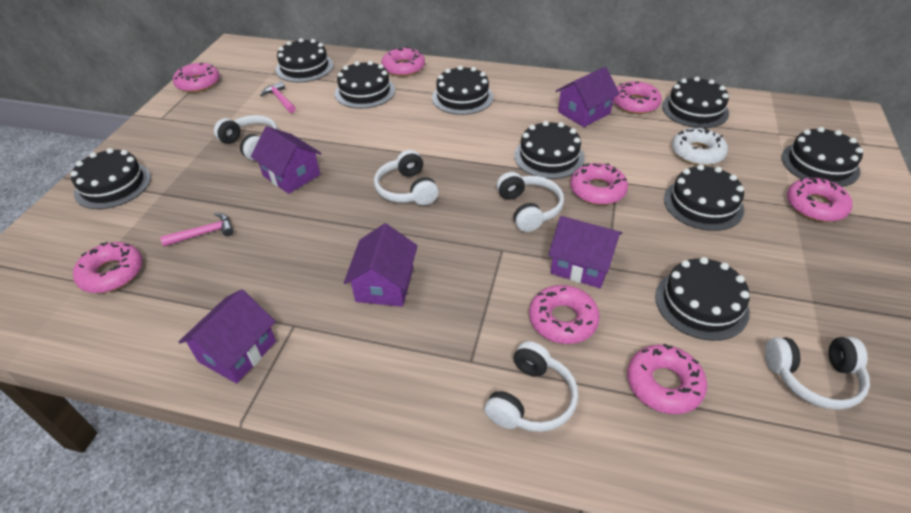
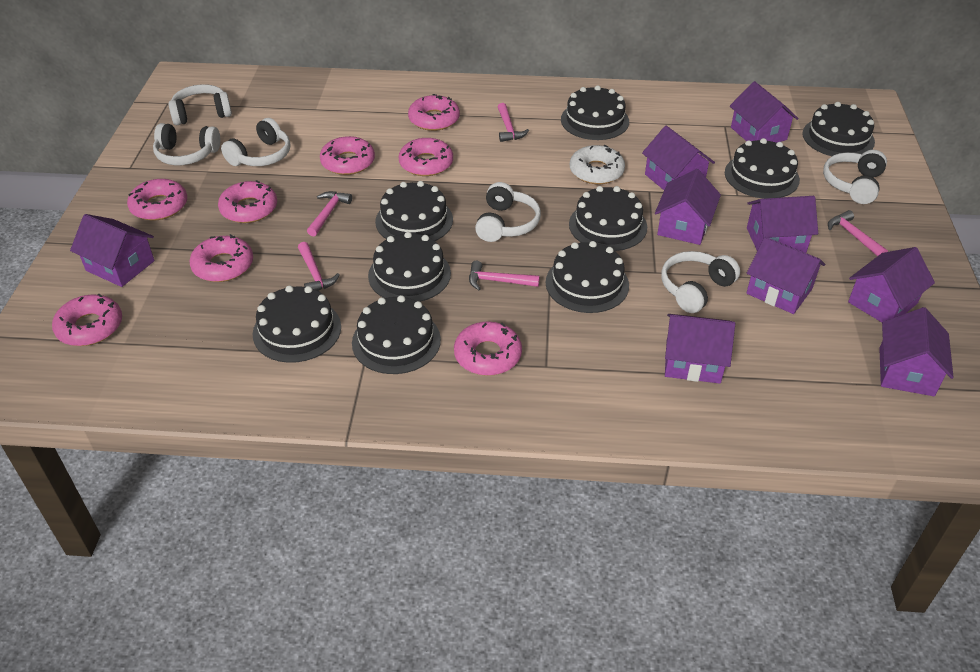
pink hammer: 2 -> 5
purple house: 5 -> 9
white headphones: 5 -> 6

